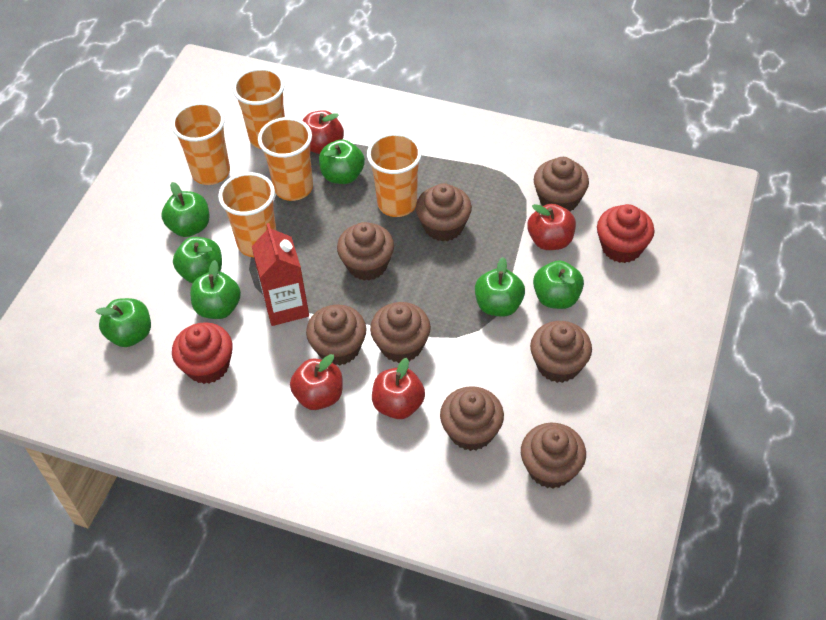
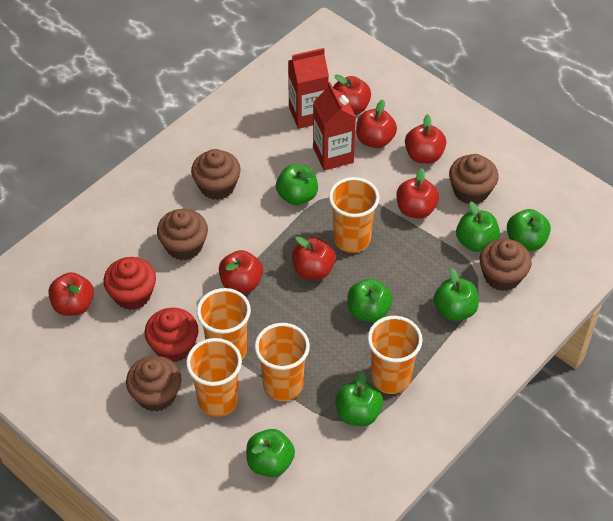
brown cupcake: 8 -> 5
red apple: 4 -> 7
red carton: 1 -> 2

